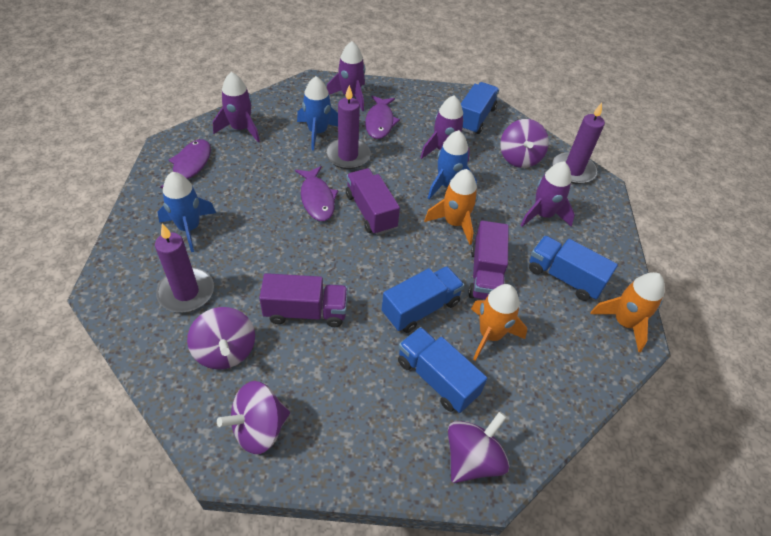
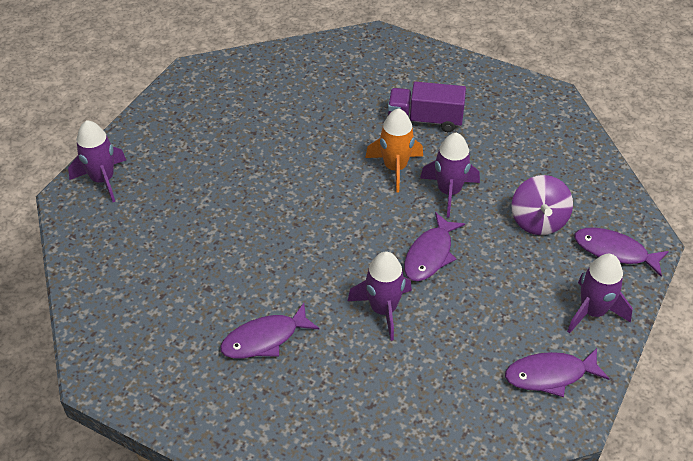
blue rocket: 3 -> 0
blue truck: 4 -> 0
orange rocket: 3 -> 1
purple candle: 3 -> 0
purple fish: 3 -> 4
purple spinning top: 4 -> 1
purple truck: 3 -> 1

